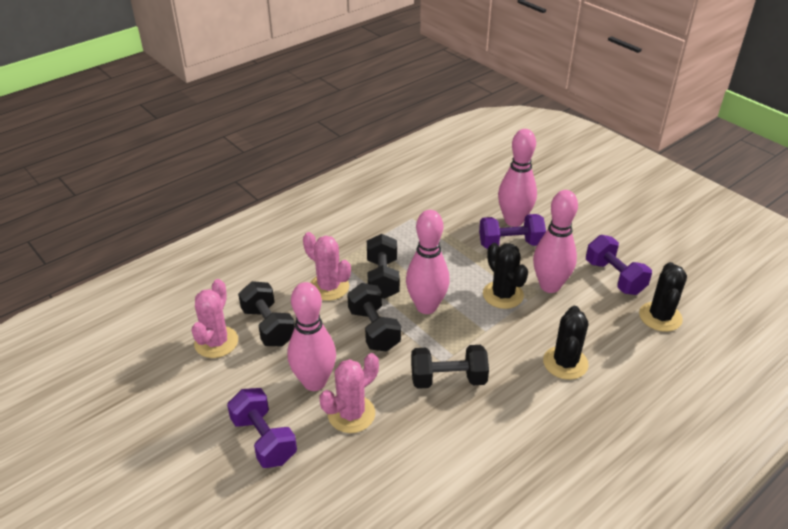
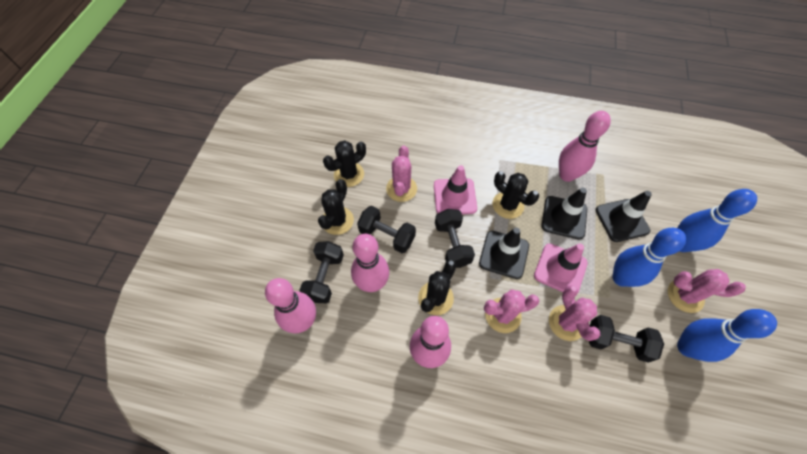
black cactus: 3 -> 4
black traffic cone: 0 -> 3
blue bowling pin: 0 -> 3
pink cactus: 3 -> 4
pink traffic cone: 0 -> 2
purple dumbbell: 3 -> 0

